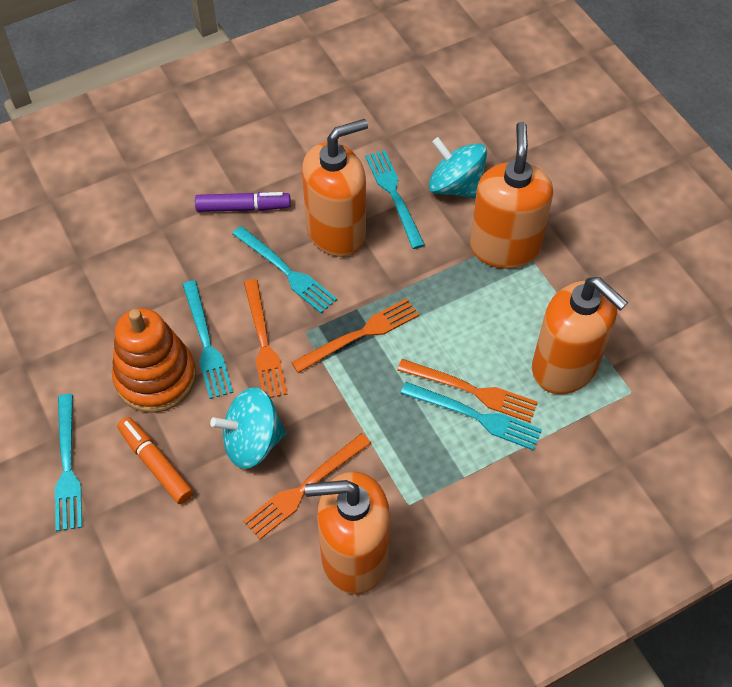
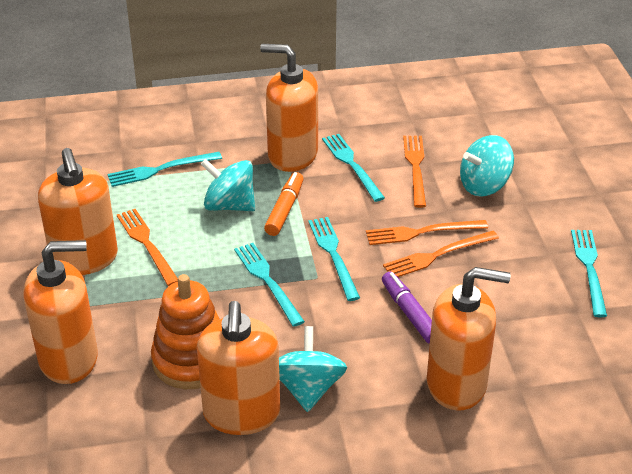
orange soap dispenser: 4 -> 5
turquoise spinning top: 2 -> 3

